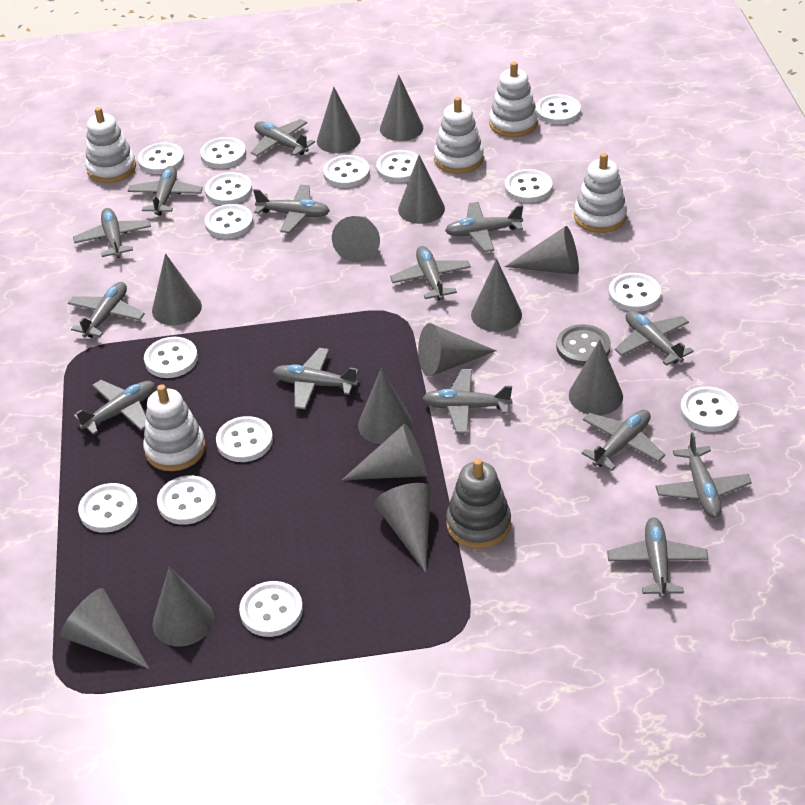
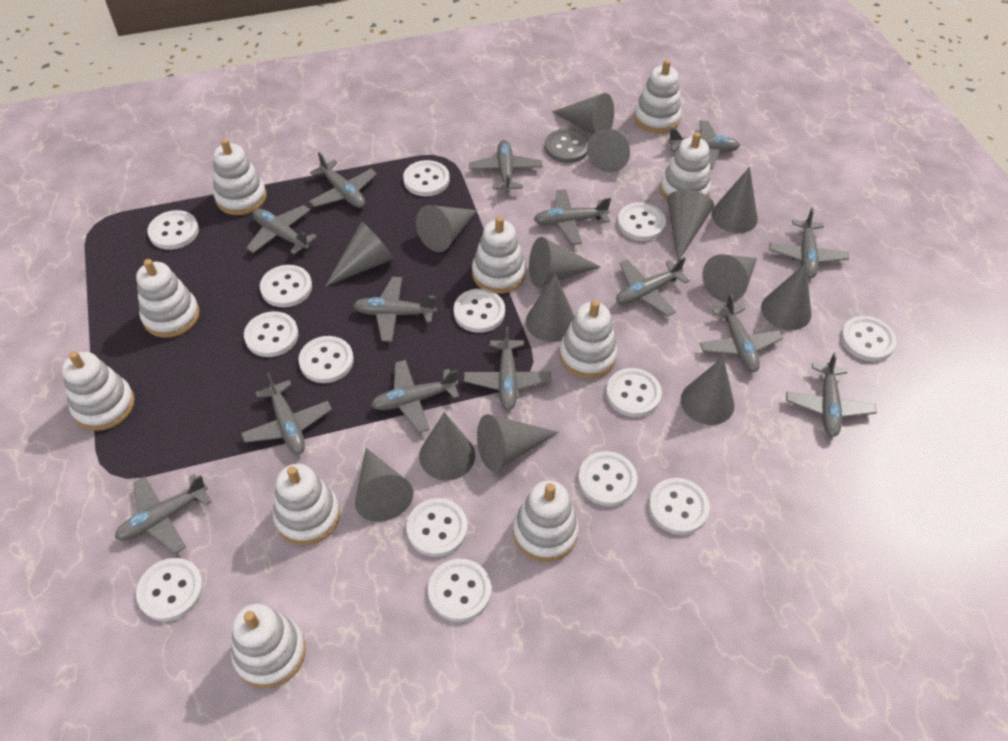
grey stacking toy: 1 -> 0
white button: 15 -> 14
white stacking toy: 5 -> 10

